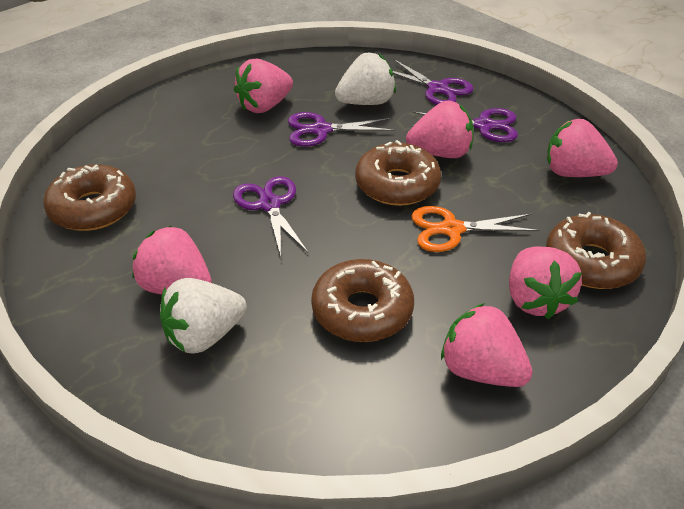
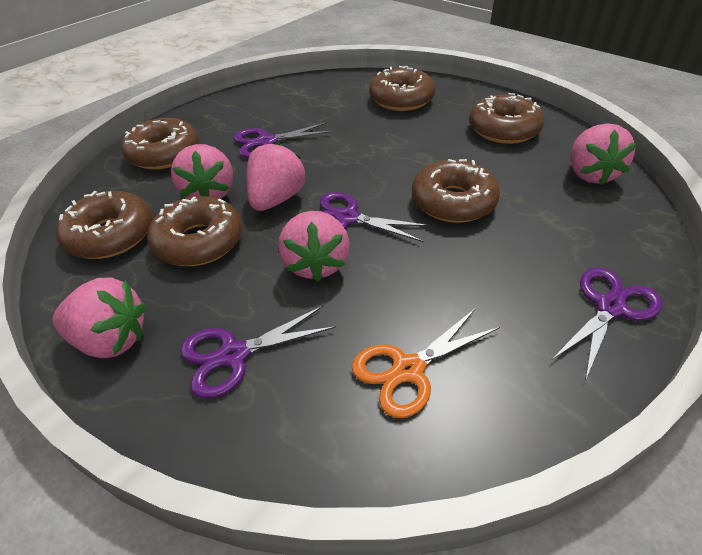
brown donut: 4 -> 6
pink strawberry: 6 -> 5
white strawberry: 2 -> 0

